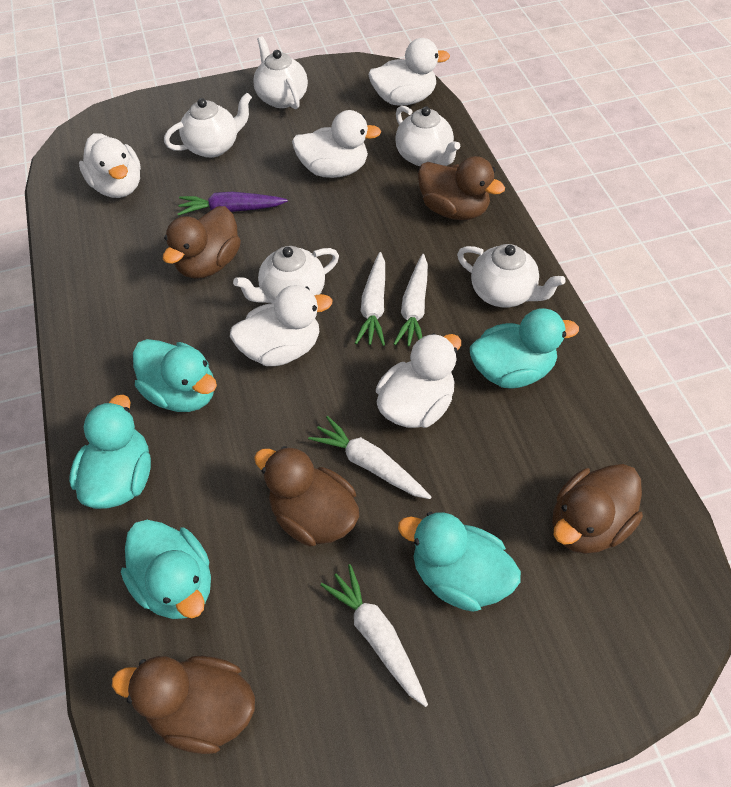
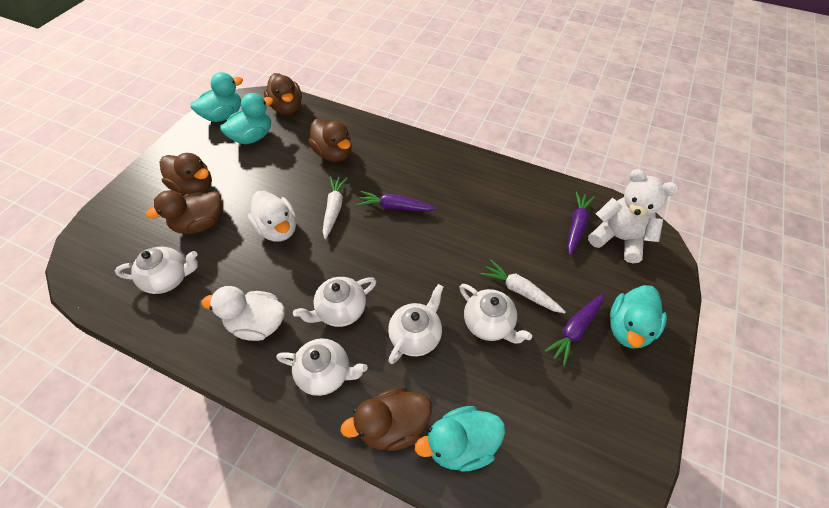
purple carrot: 1 -> 3
turquoise duck: 5 -> 4
white carrot: 4 -> 2
white duck: 5 -> 2
white teddy bear: 0 -> 1

